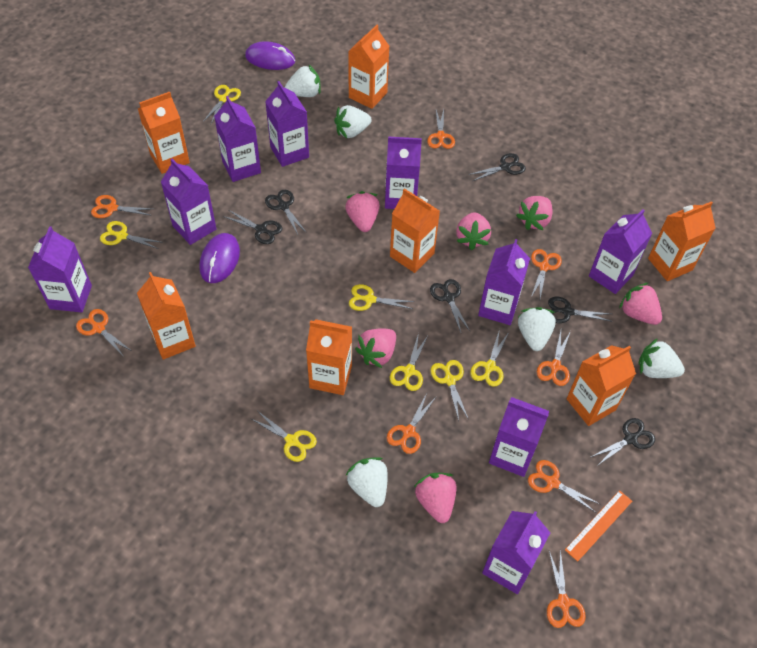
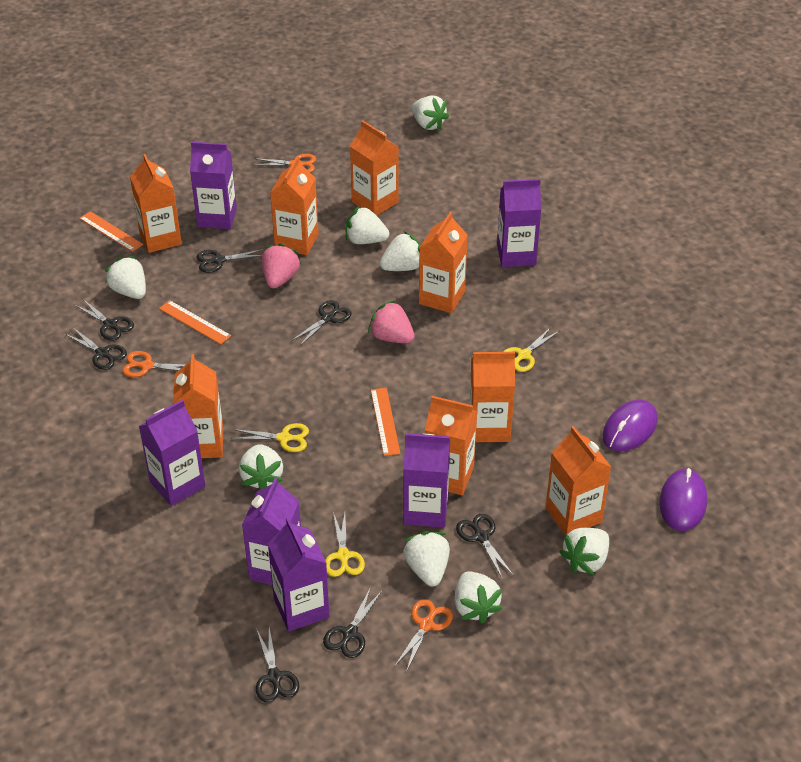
black scissors: 6 -> 7
orange carton: 7 -> 8
orange ruler: 1 -> 3
orange scissors: 8 -> 3
pink strawberry: 6 -> 2
purple carton: 9 -> 6
white strawberry: 5 -> 8
yellow scissors: 7 -> 3

